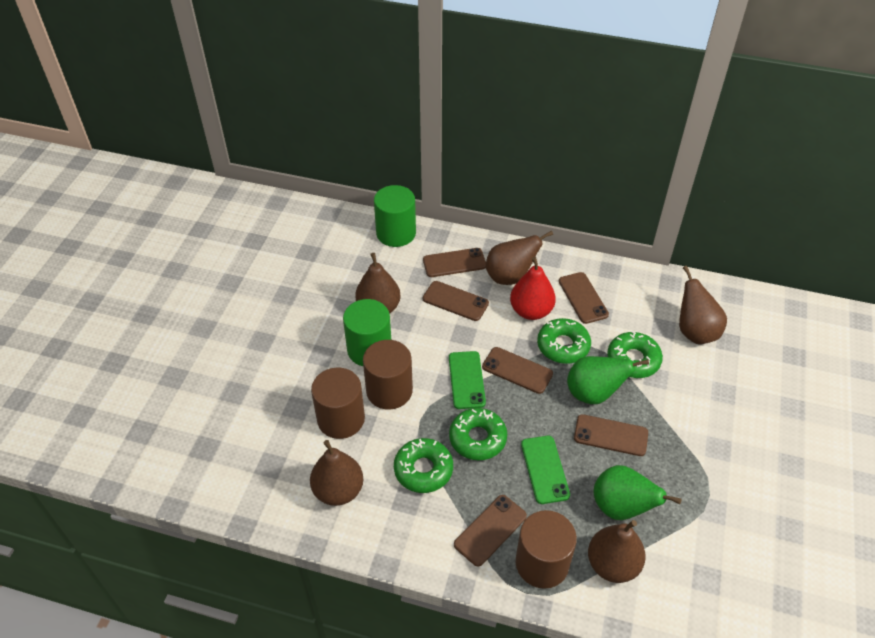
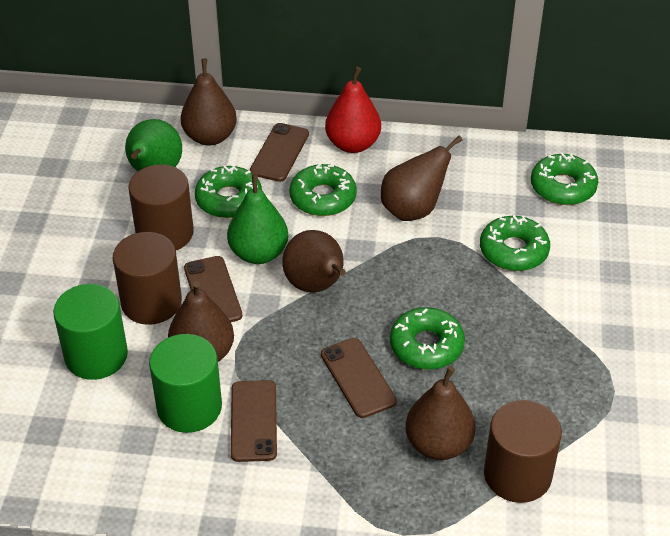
brown phone: 6 -> 4
green donut: 4 -> 5
green phone: 2 -> 0

